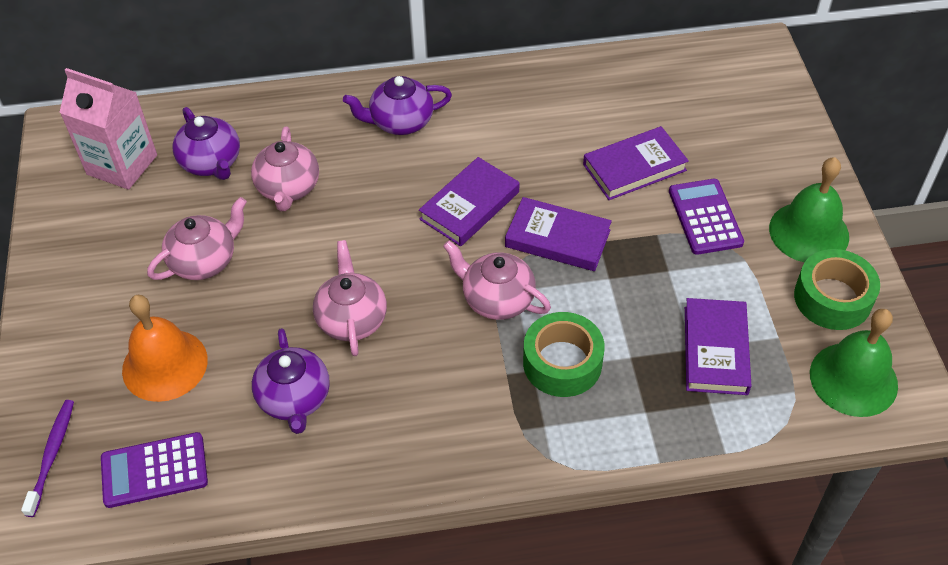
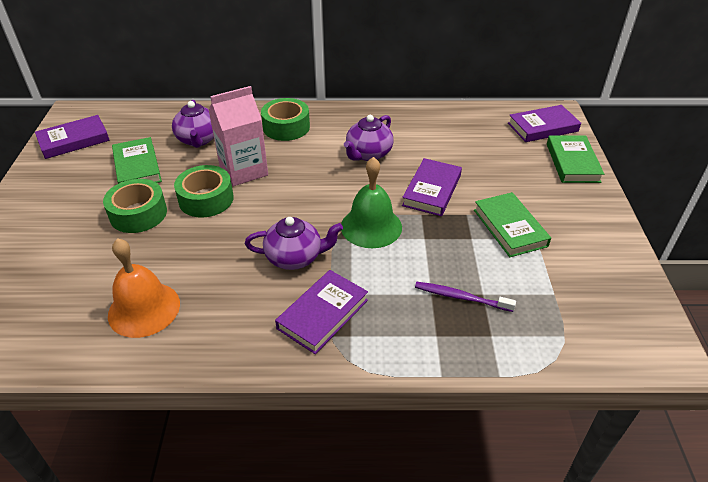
green bell: 2 -> 1
green book: 0 -> 3
green tape: 2 -> 3
pink teapot: 4 -> 0
purple calculator: 2 -> 0

